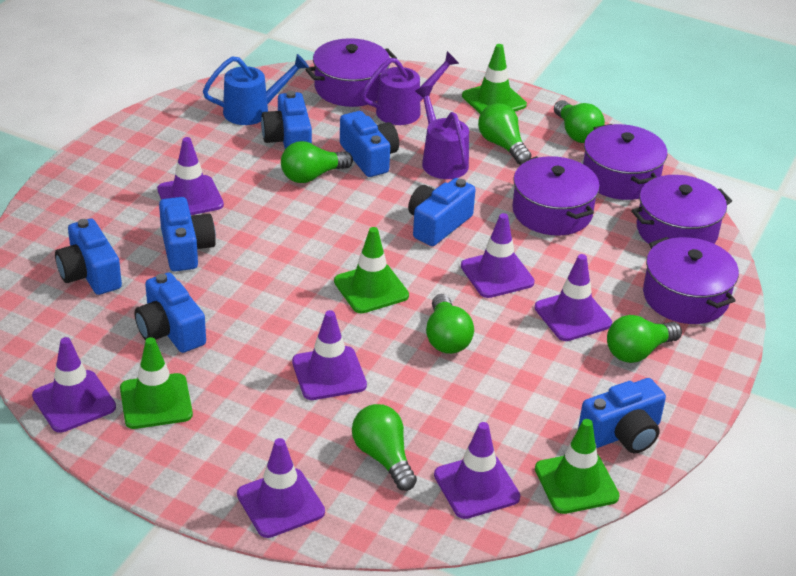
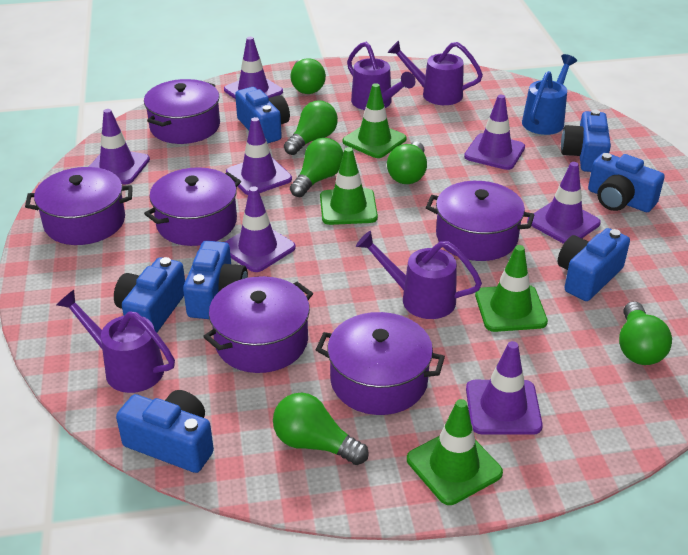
purple pot: 5 -> 6
purple watering can: 2 -> 4

